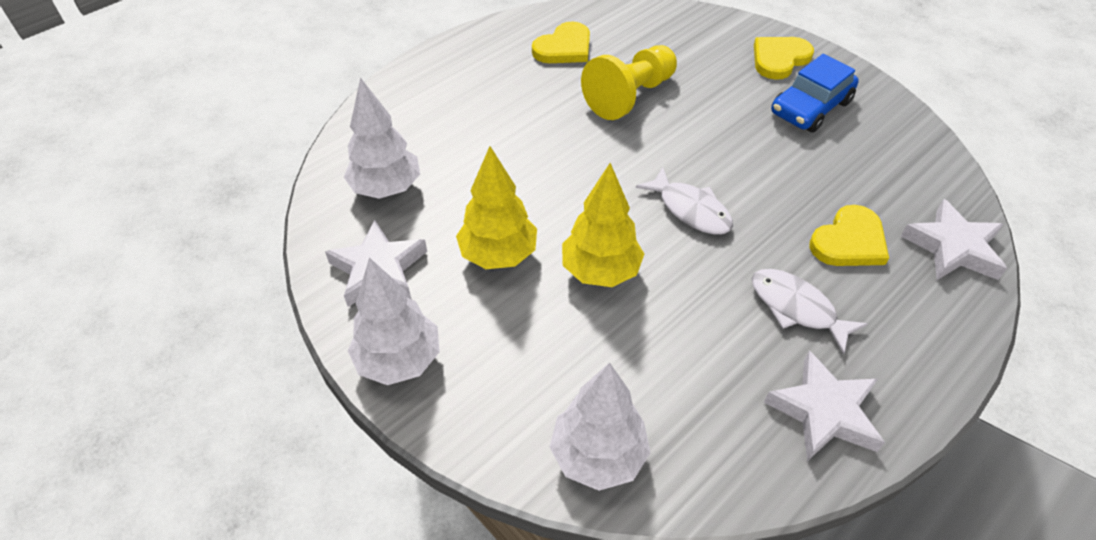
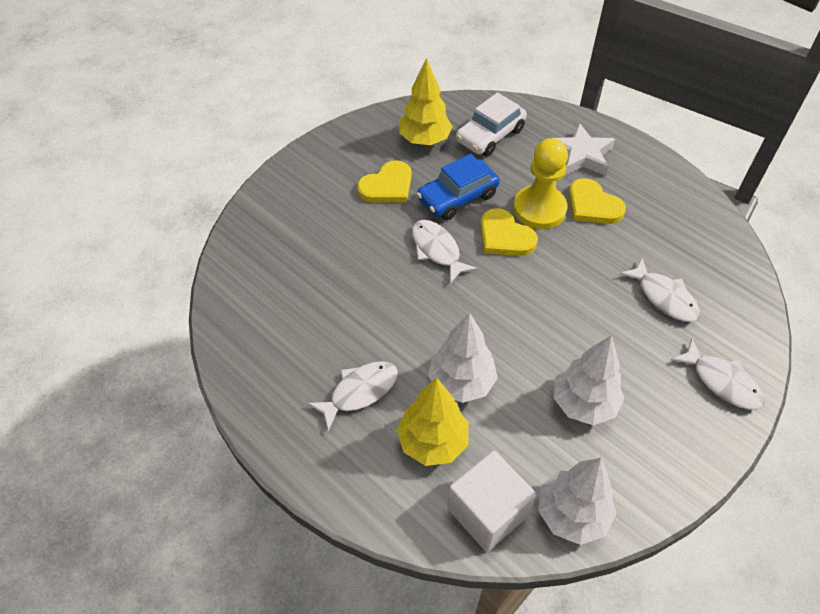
white car: 0 -> 1
white cube: 0 -> 1
white fish: 2 -> 4
white star: 3 -> 1

